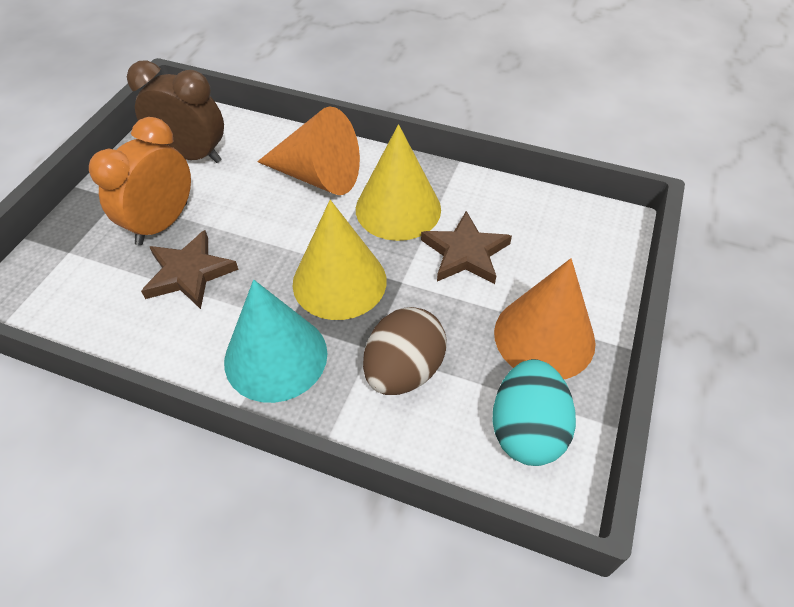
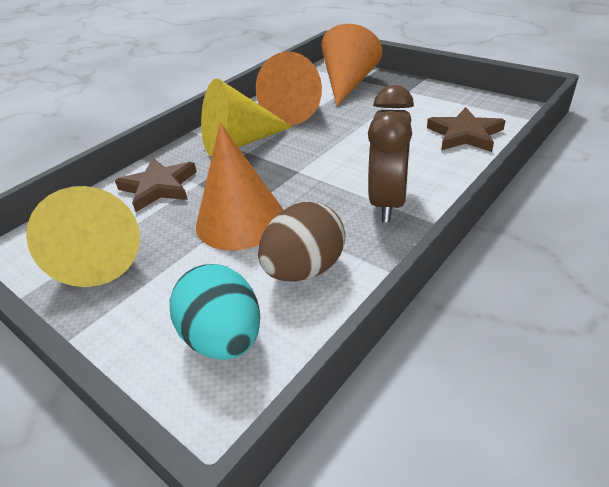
orange clock: 1 -> 0
orange cone: 2 -> 3
turquoise cone: 1 -> 0

